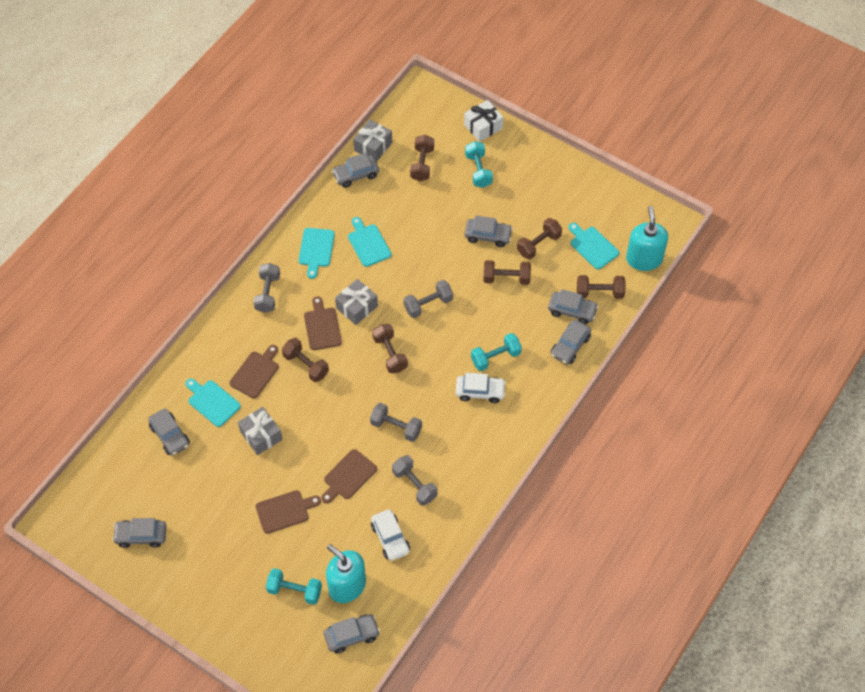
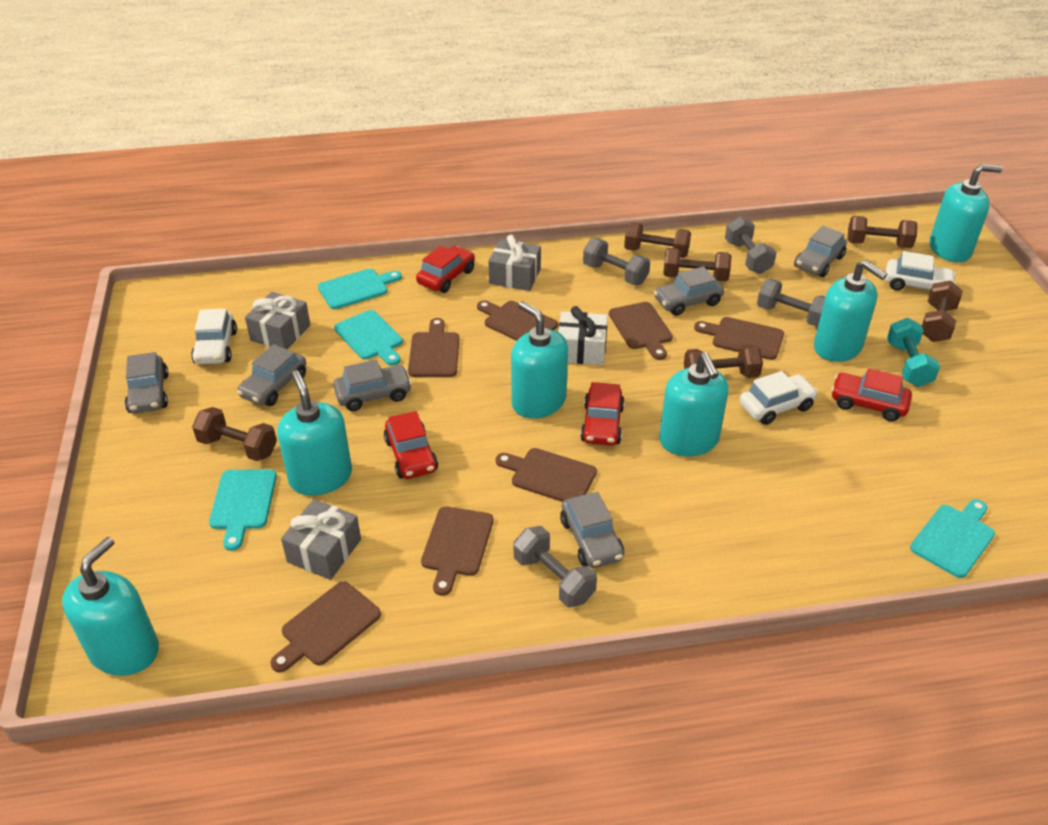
brown cutting board: 4 -> 7
grey car: 7 -> 6
red car: 0 -> 4
turquoise dumbbell: 3 -> 1
turquoise soap dispenser: 2 -> 6
white car: 2 -> 3

